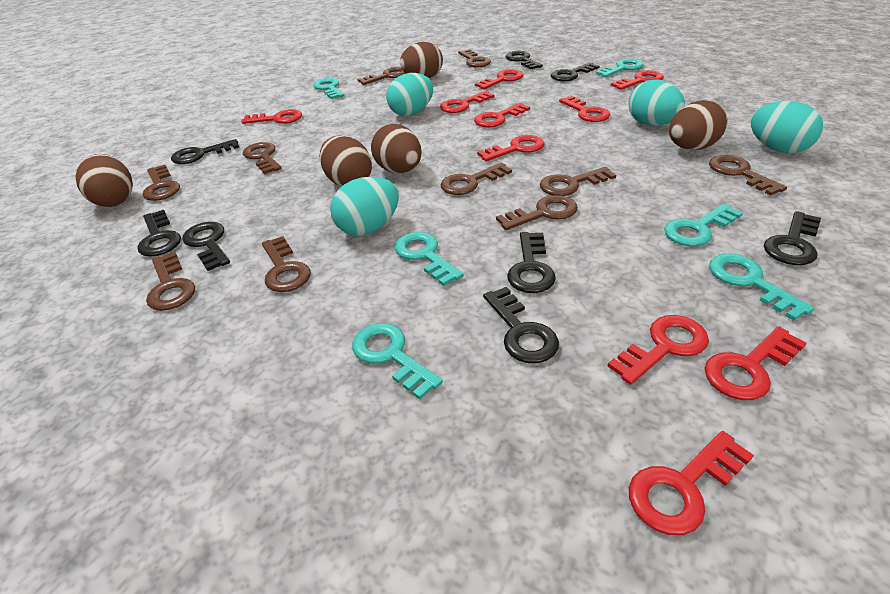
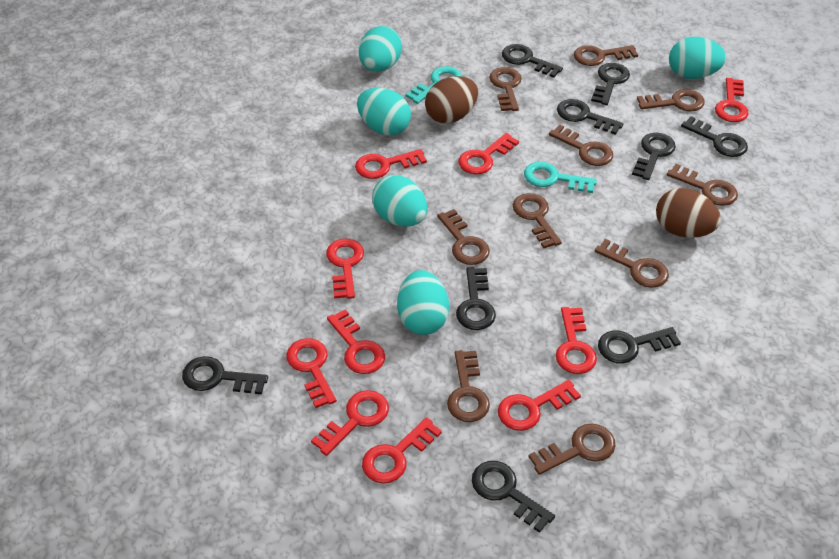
black key: 8 -> 9
brown egg: 5 -> 2
turquoise egg: 4 -> 5
turquoise key: 6 -> 2

